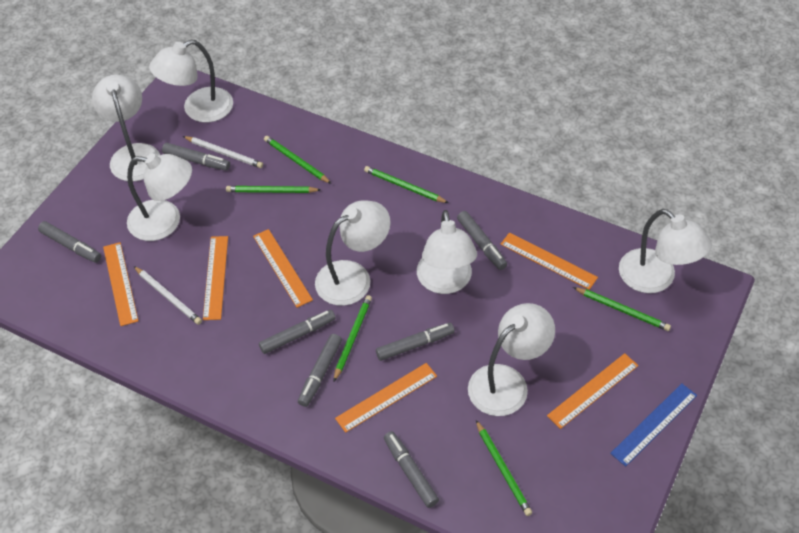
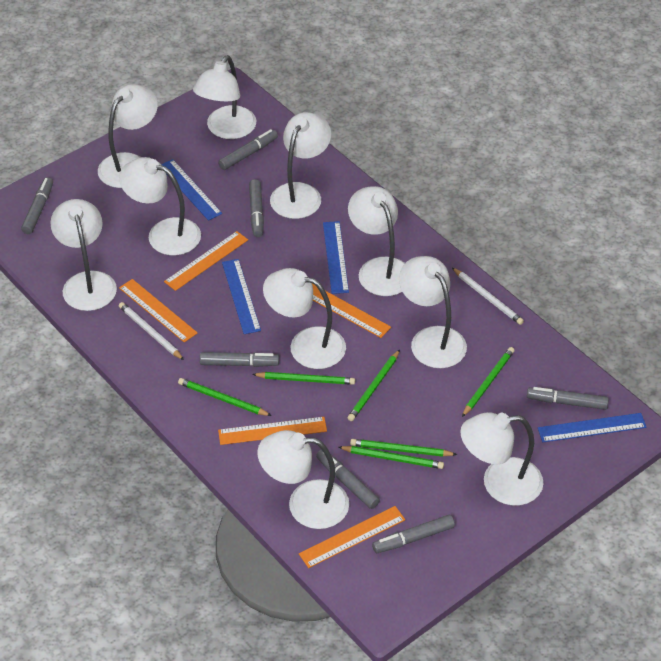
blue ruler: 1 -> 4
orange ruler: 6 -> 5
white lamp: 7 -> 10

